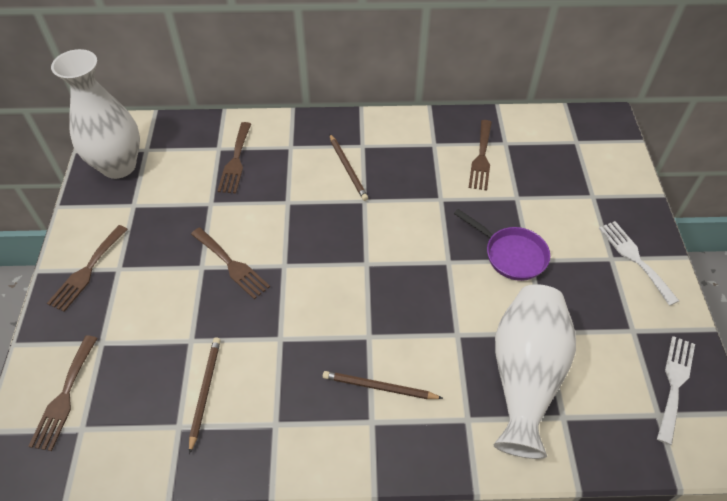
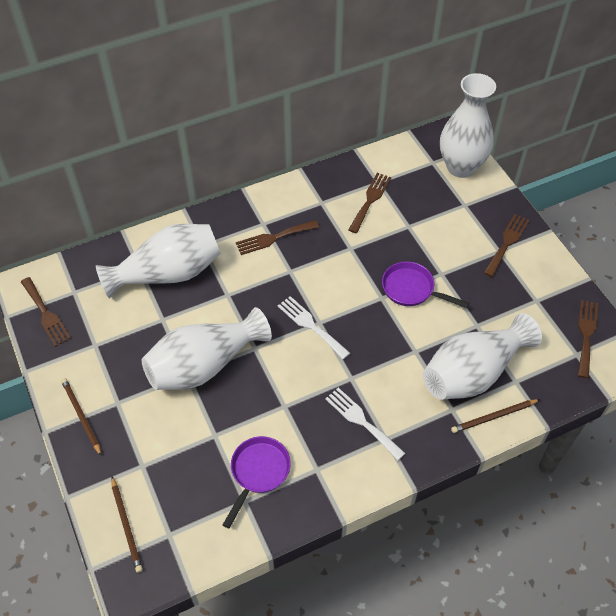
purple pan: 1 -> 2
white vase: 2 -> 4

